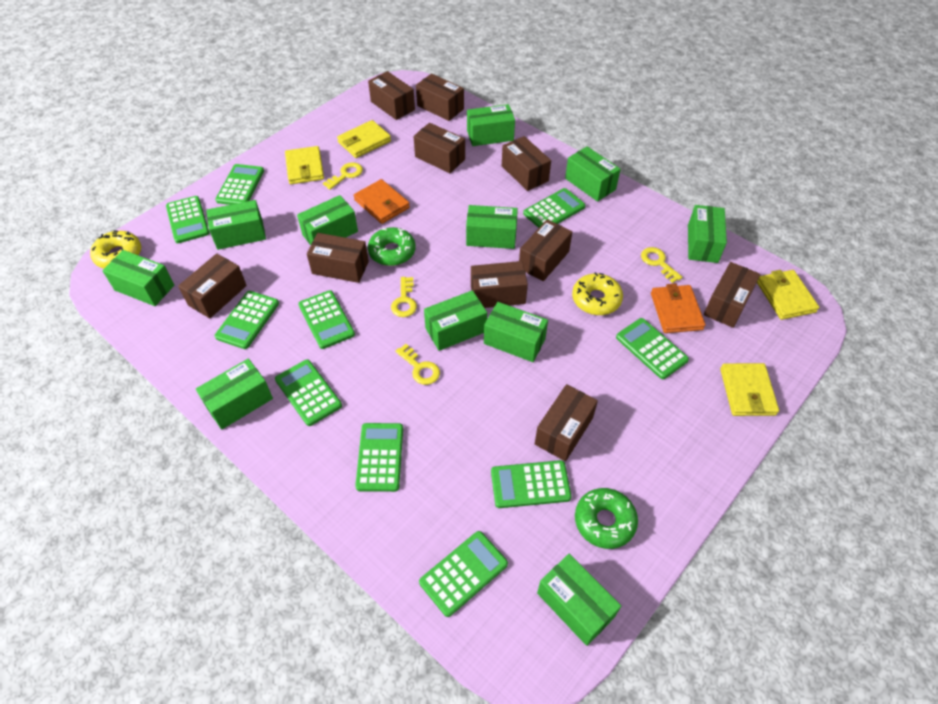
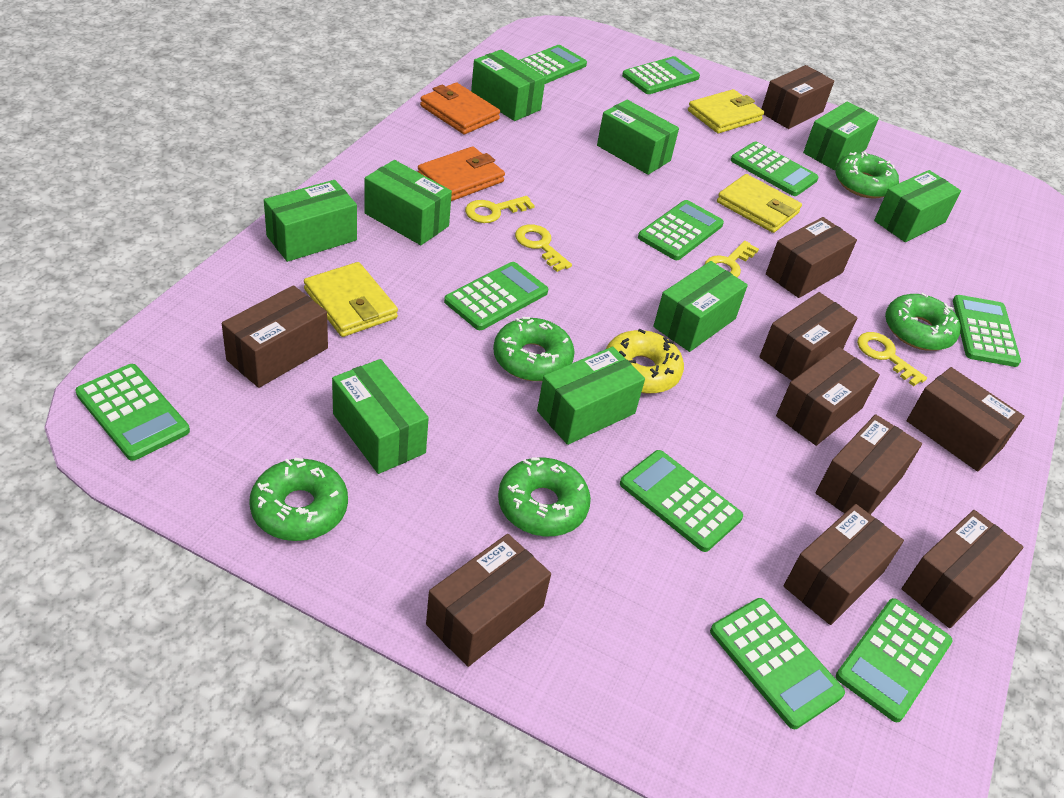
green box: 11 -> 9
green donut: 2 -> 5
yellow donut: 2 -> 1
yellow wallet: 4 -> 3

